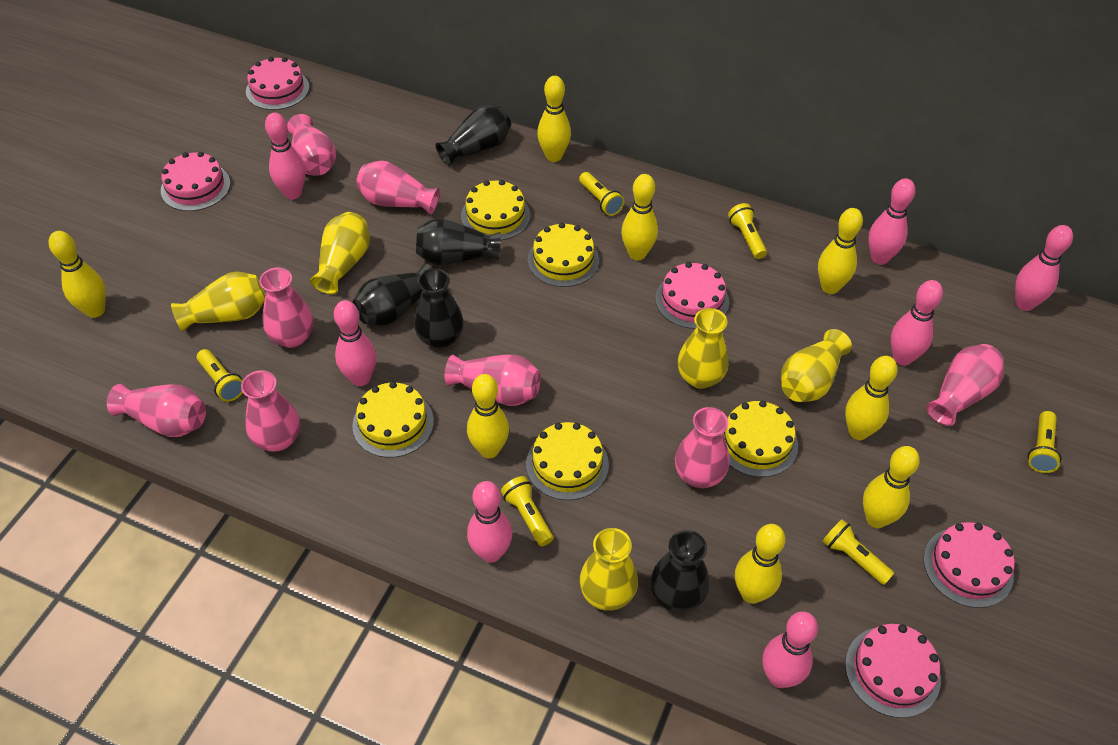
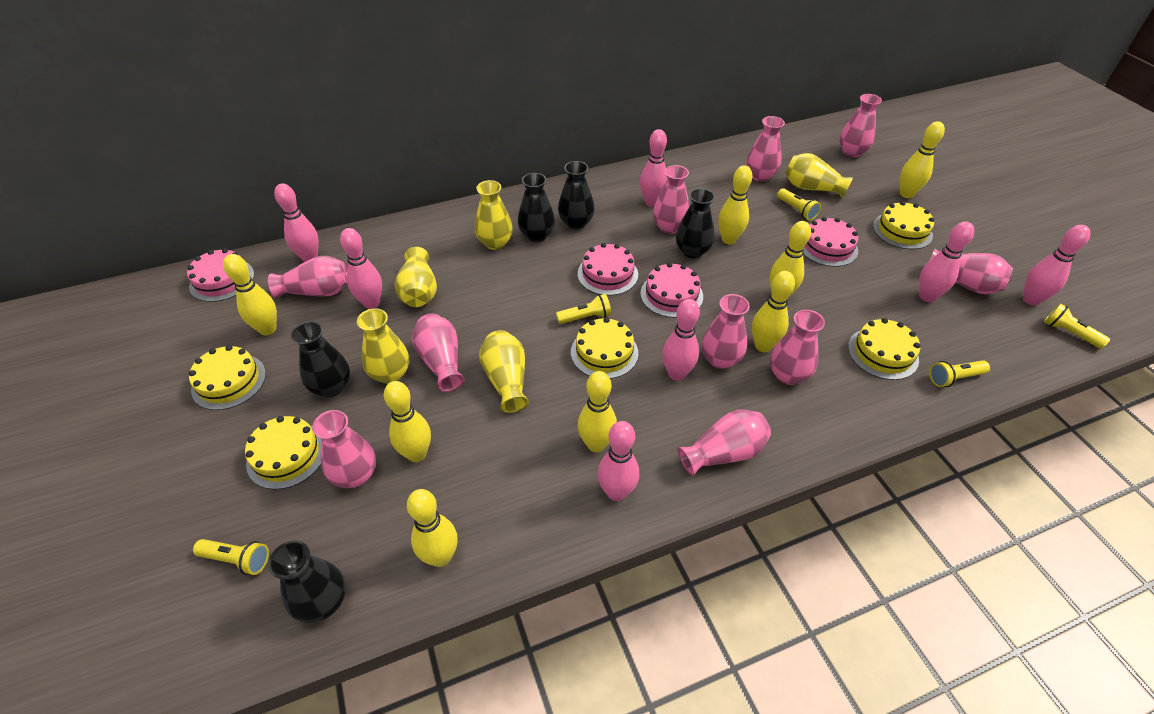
pink cake: 5 -> 4
pink vase: 8 -> 10
yellow flashlight: 6 -> 5

